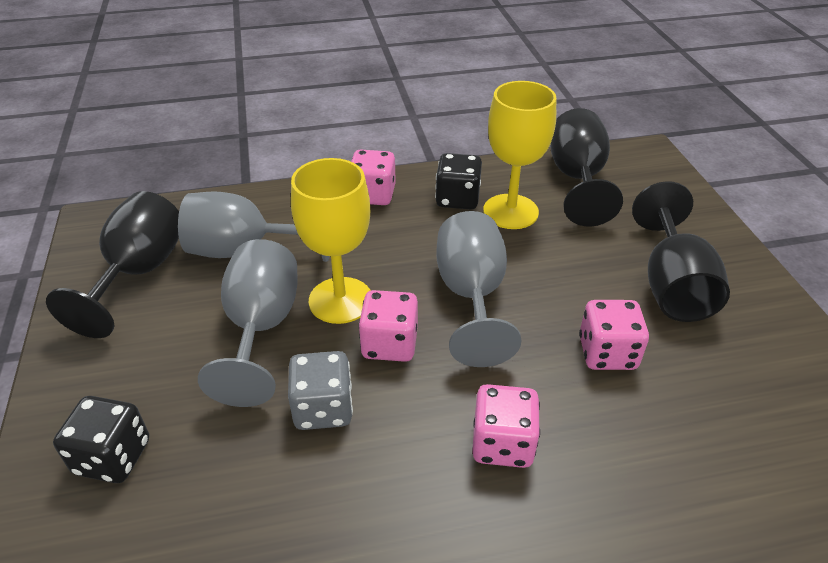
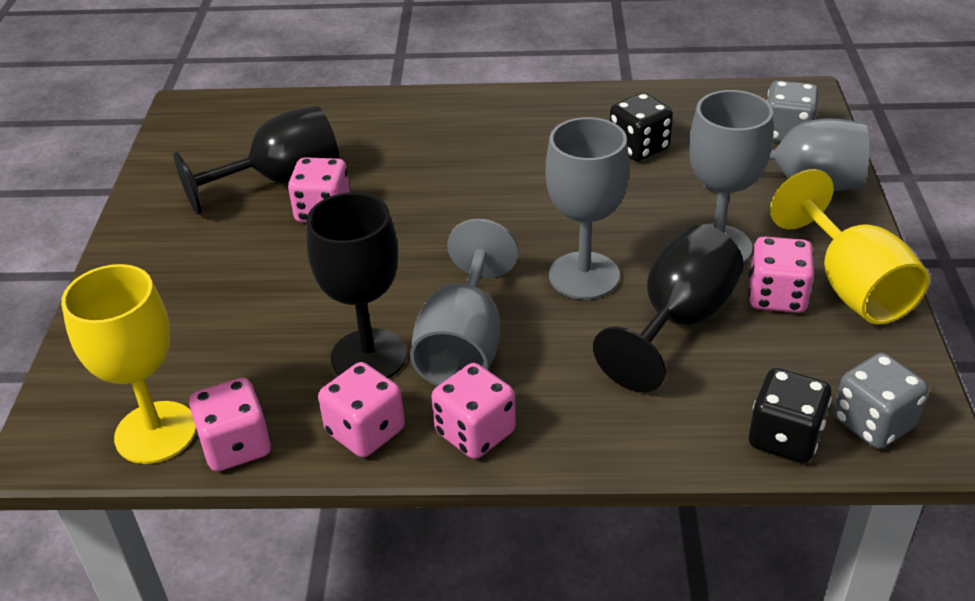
grey dice: 1 -> 2
grey goblet: 3 -> 4
pink dice: 4 -> 5

